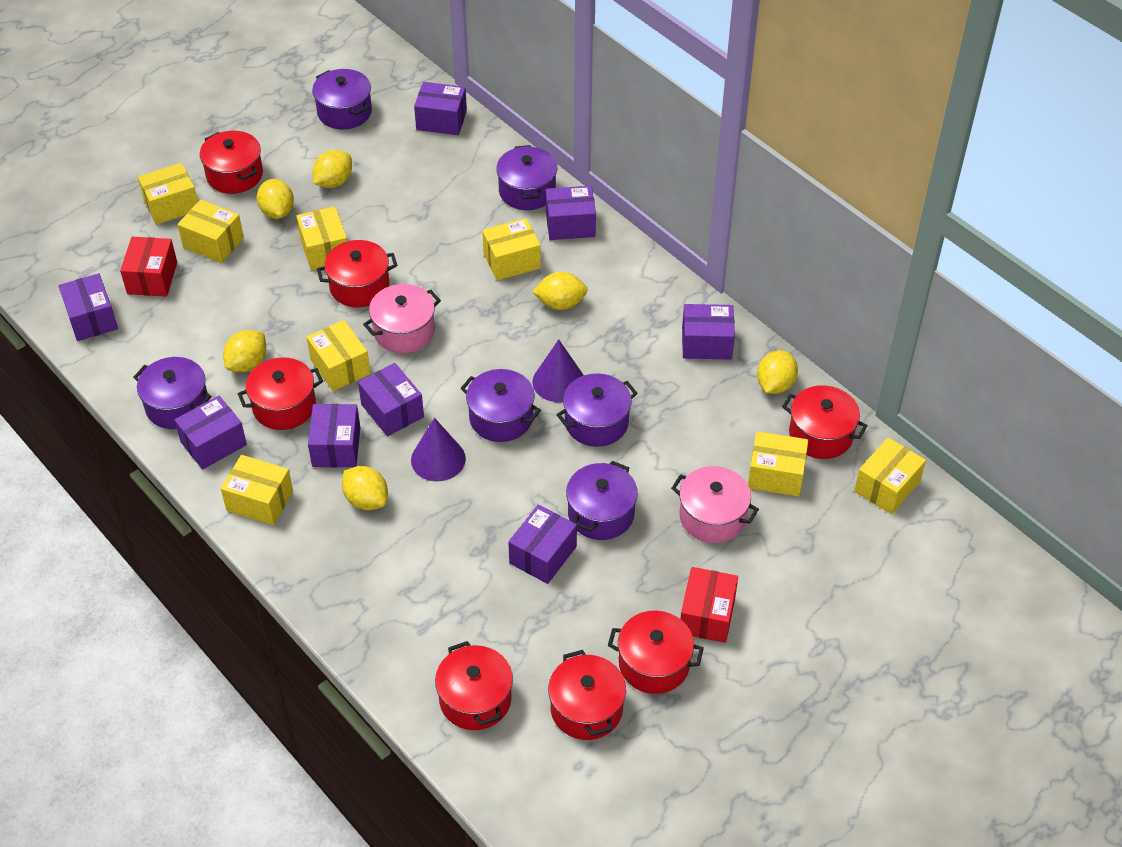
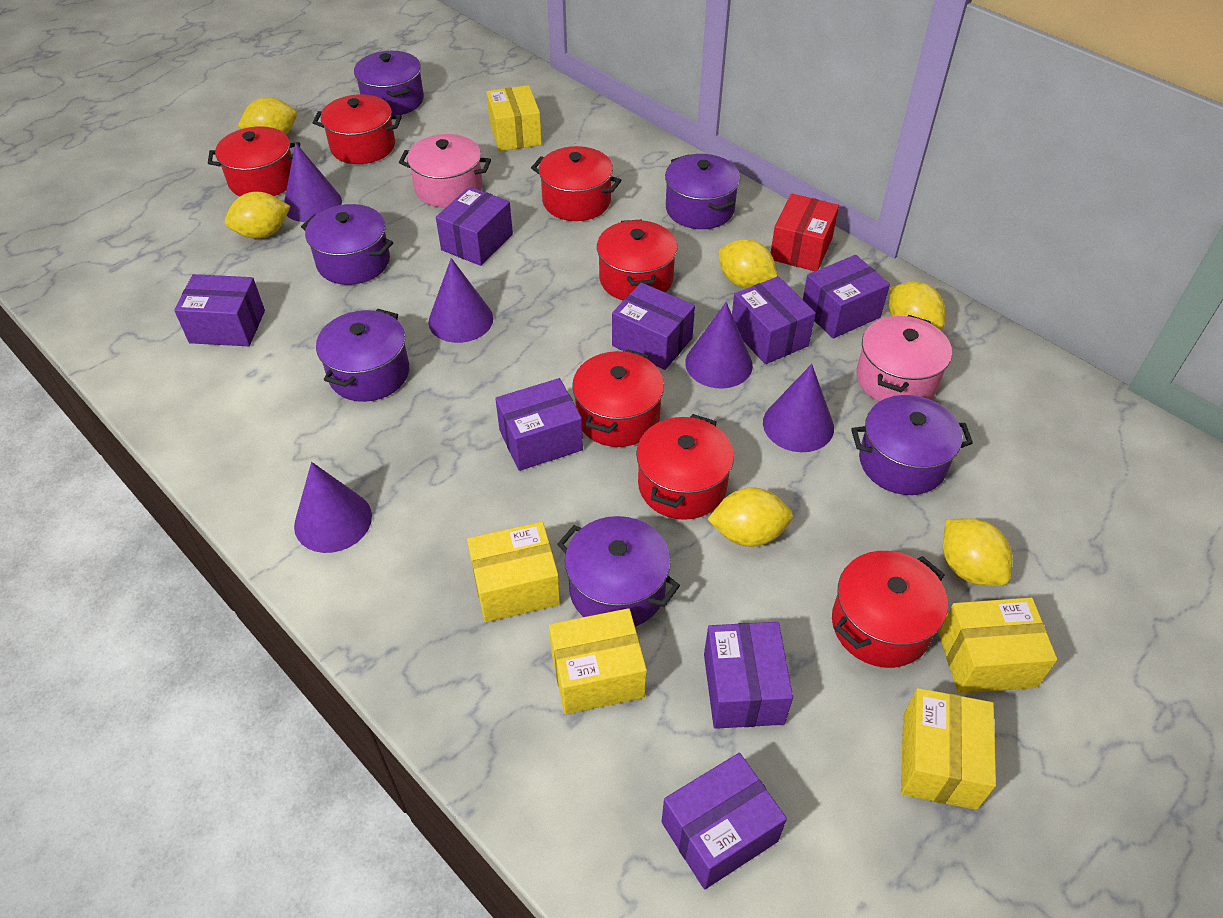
purple cone: 2 -> 5
red box: 2 -> 1
yellow box: 8 -> 5

